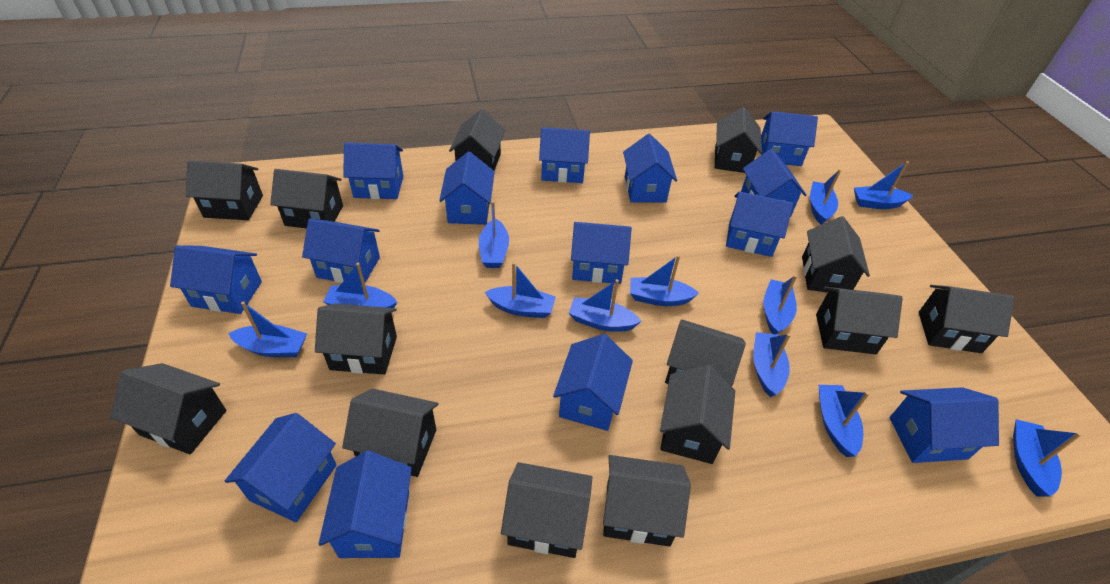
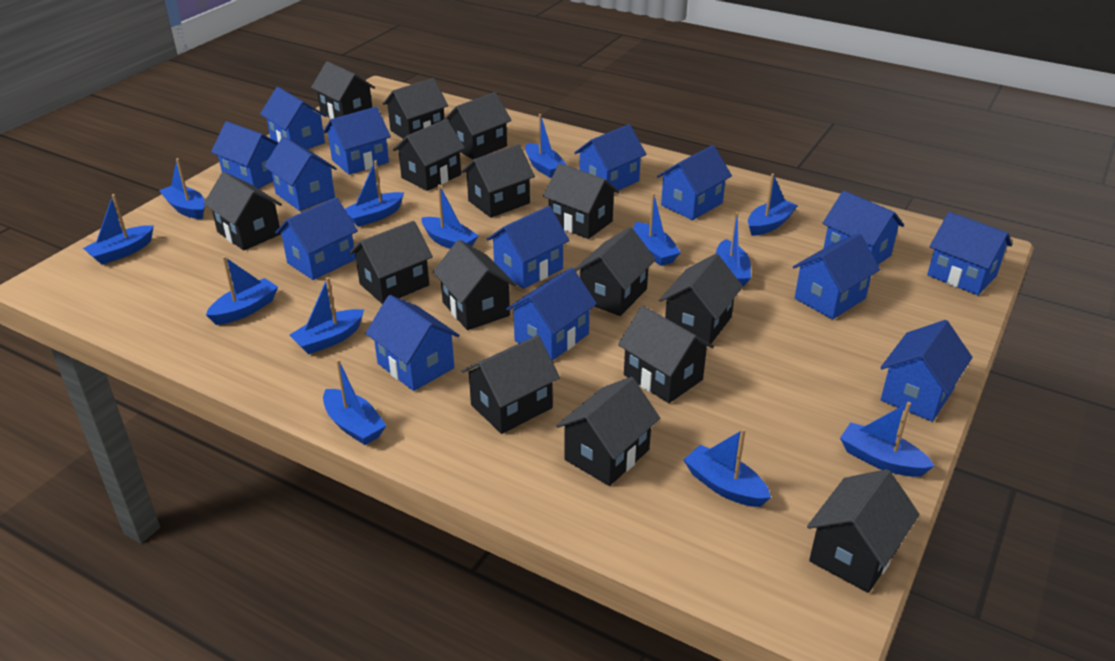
black house: 14 -> 15
blue boat: 12 -> 13

